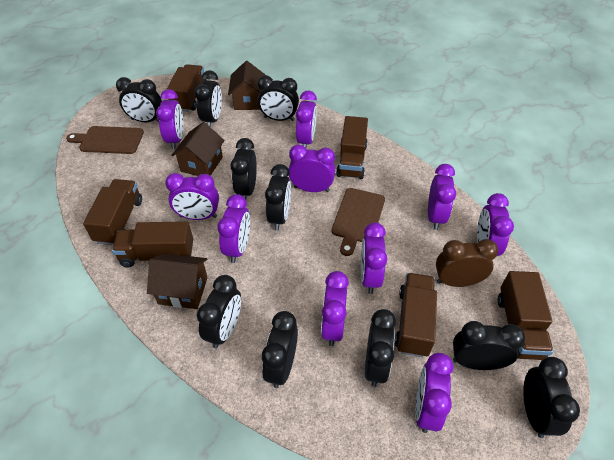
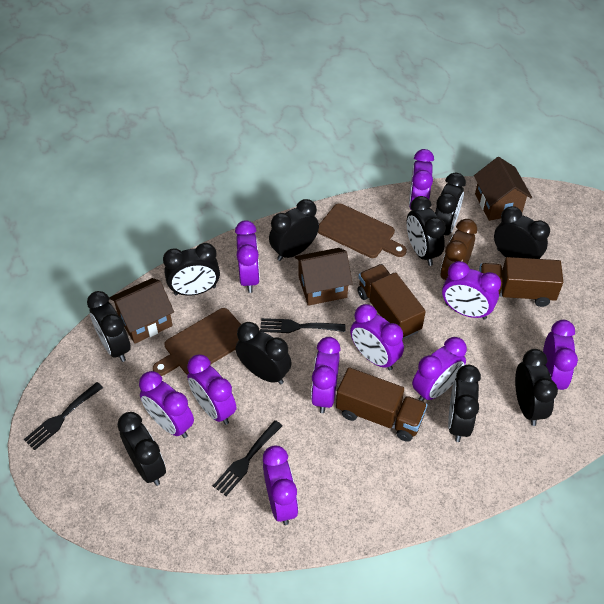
black fork: 0 -> 3
brown truck: 6 -> 3

